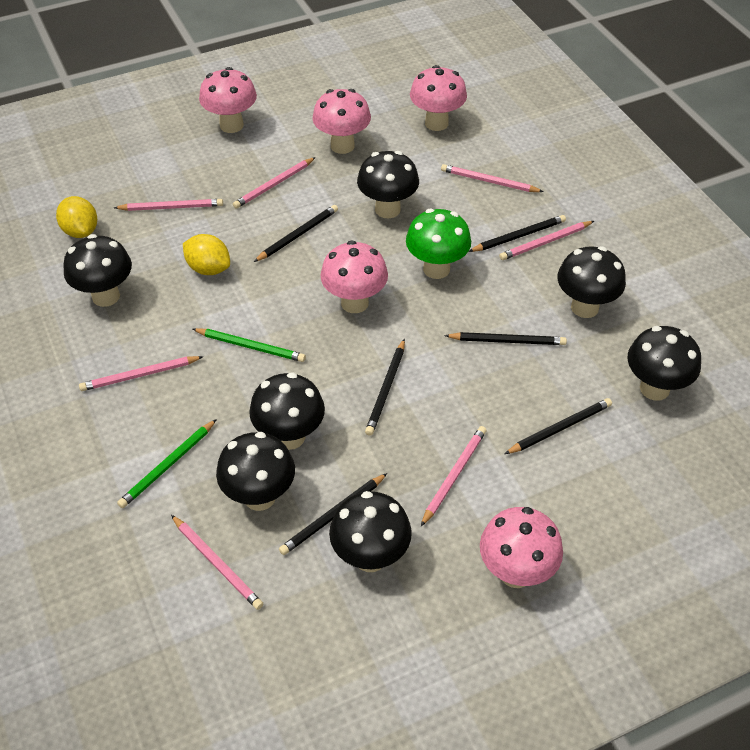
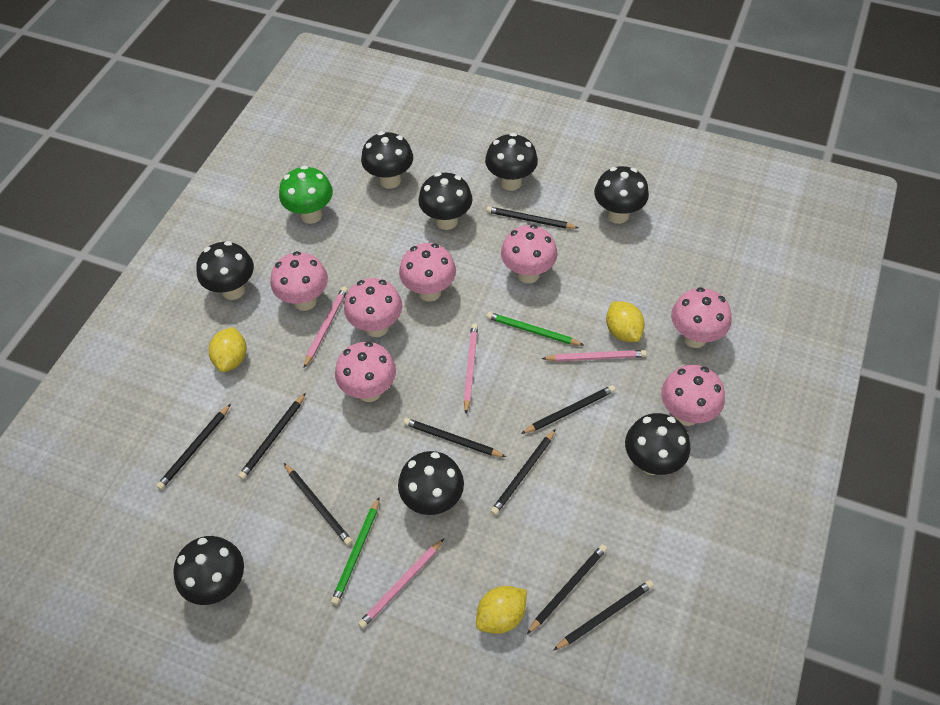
black mushroom: 7 -> 8
black pencil: 6 -> 9
pink mushroom: 5 -> 7
pink pencil: 7 -> 4
yellow lemon: 2 -> 3

